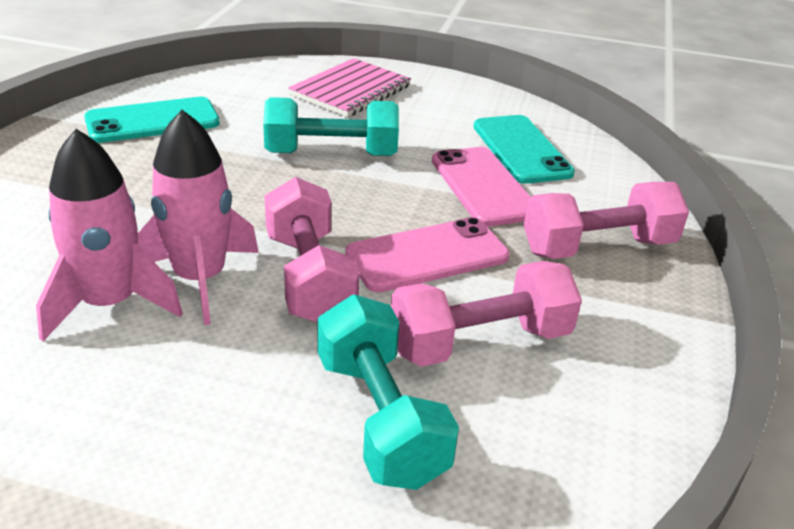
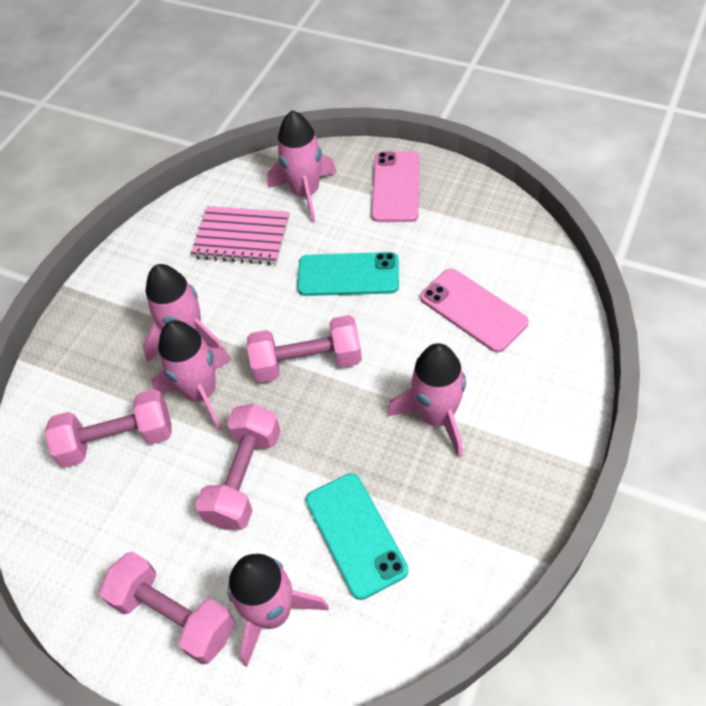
pink dumbbell: 3 -> 4
pink rocket: 2 -> 5
turquoise dumbbell: 2 -> 0

